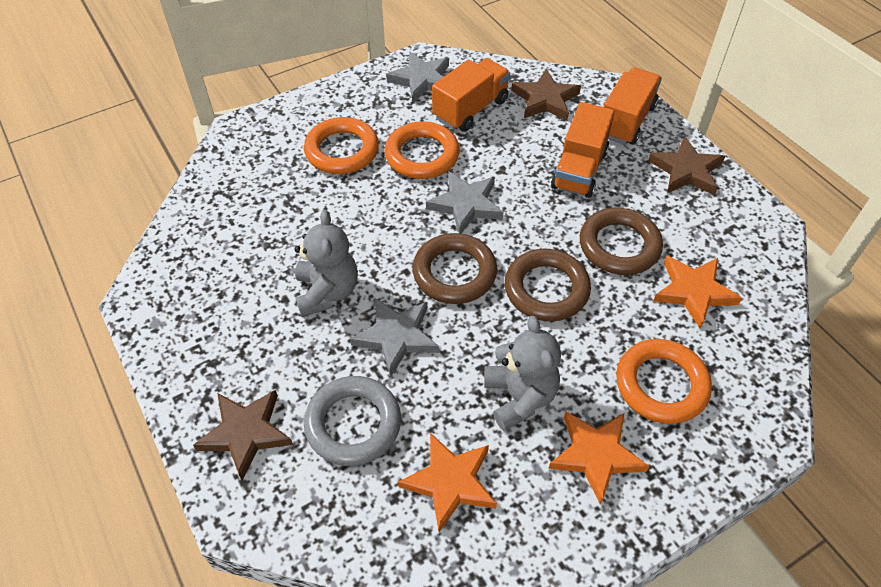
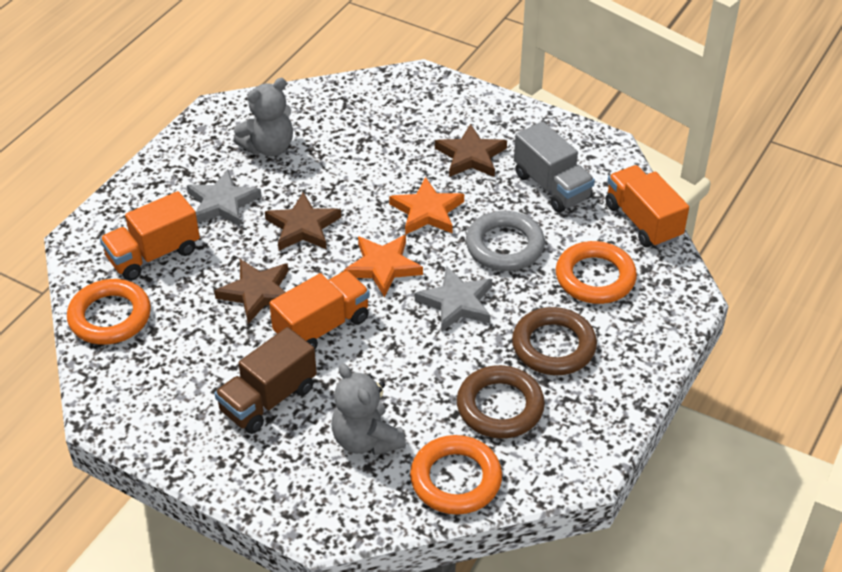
brown ring: 3 -> 2
brown truck: 0 -> 1
grey star: 3 -> 2
grey truck: 0 -> 1
orange star: 3 -> 2

